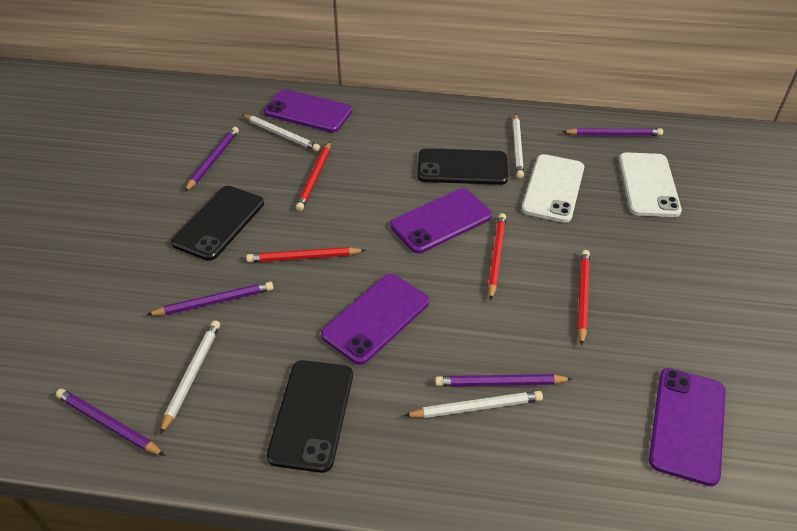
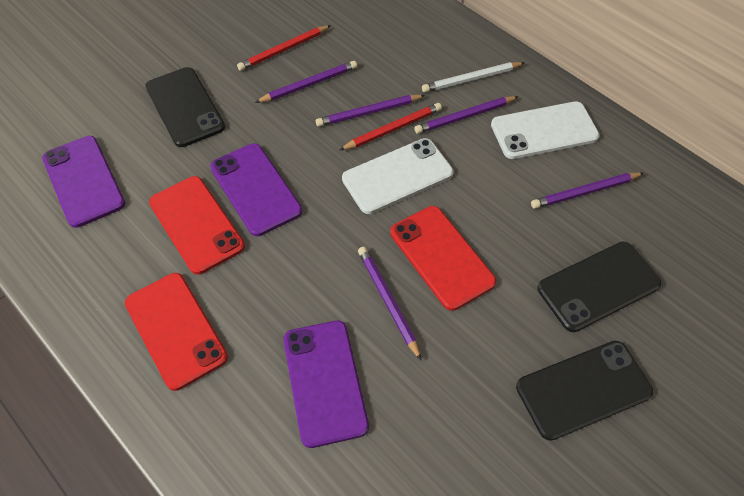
purple phone: 4 -> 3
red pencil: 4 -> 2
red phone: 0 -> 3
white pencil: 4 -> 1

